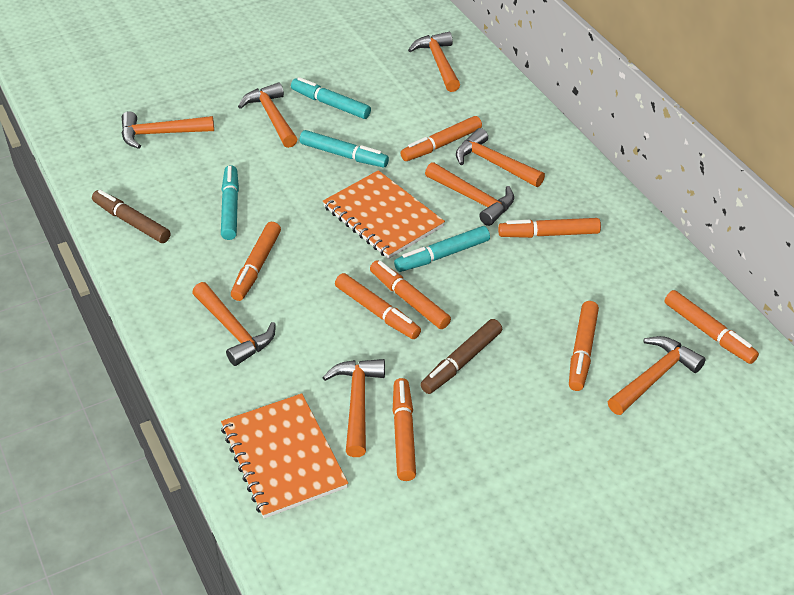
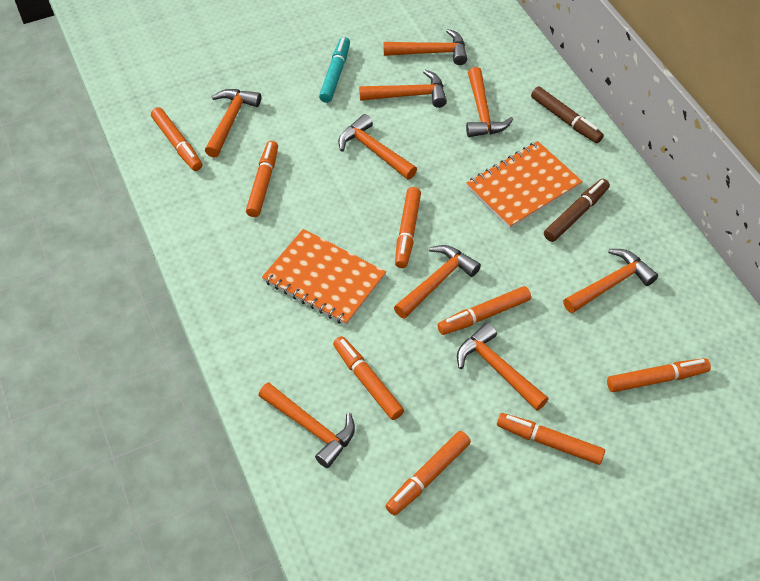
orange hammer: 8 -> 9
turquoise marker: 4 -> 1

